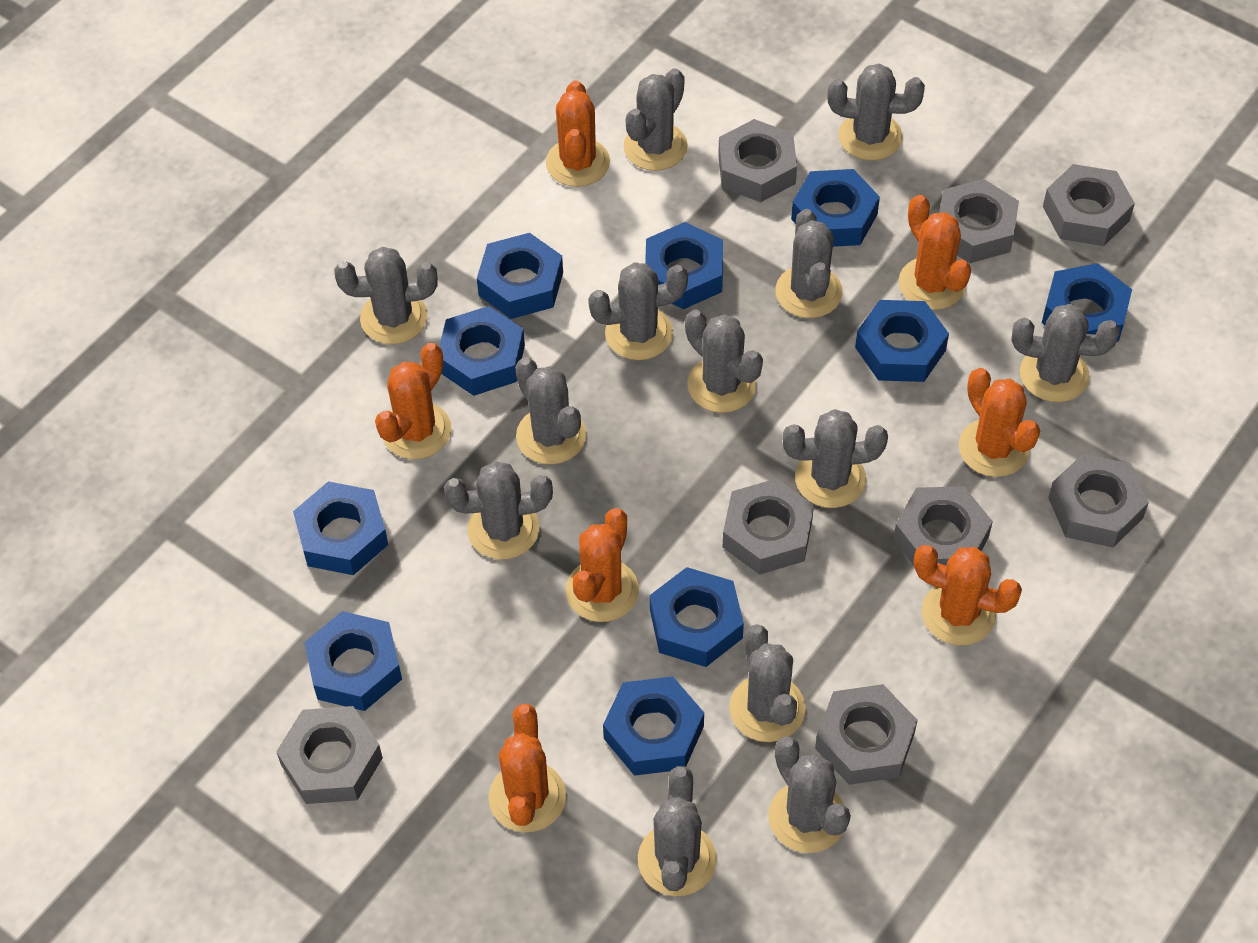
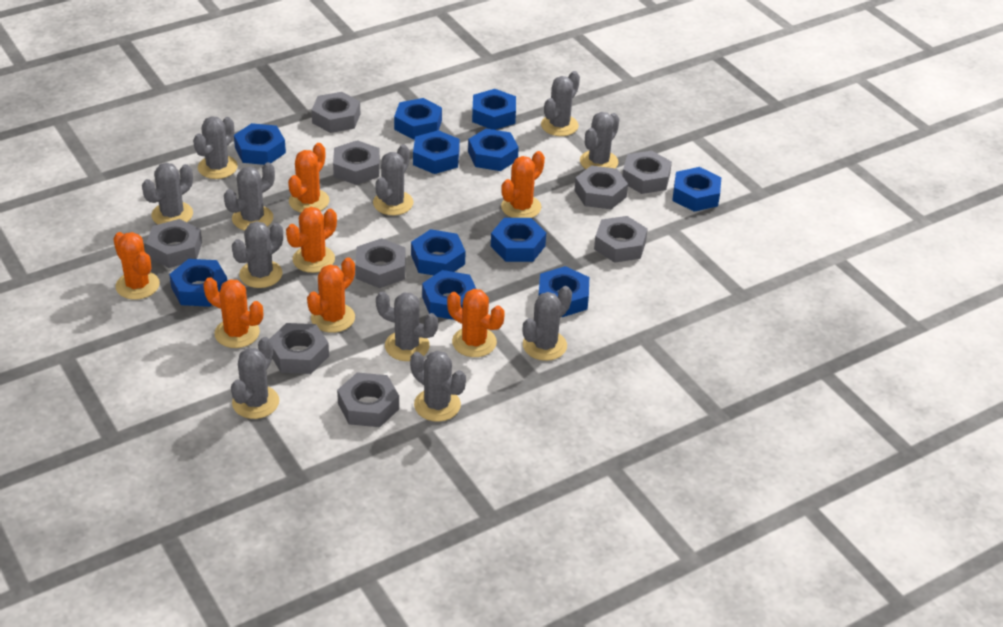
blue nut: 10 -> 11
grey cactus: 13 -> 11
grey nut: 8 -> 9

